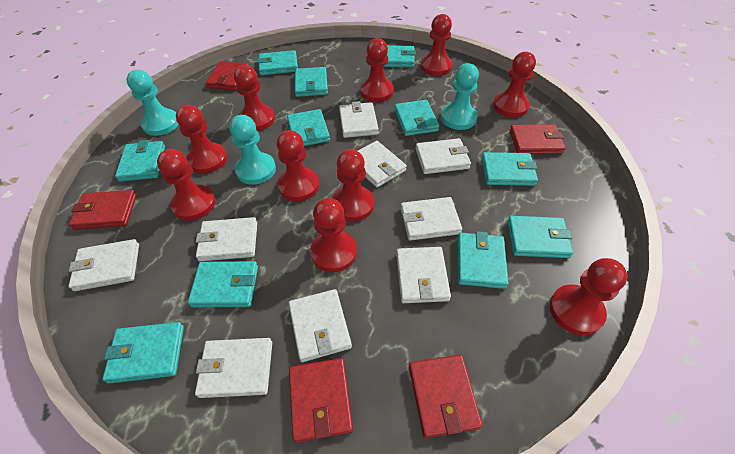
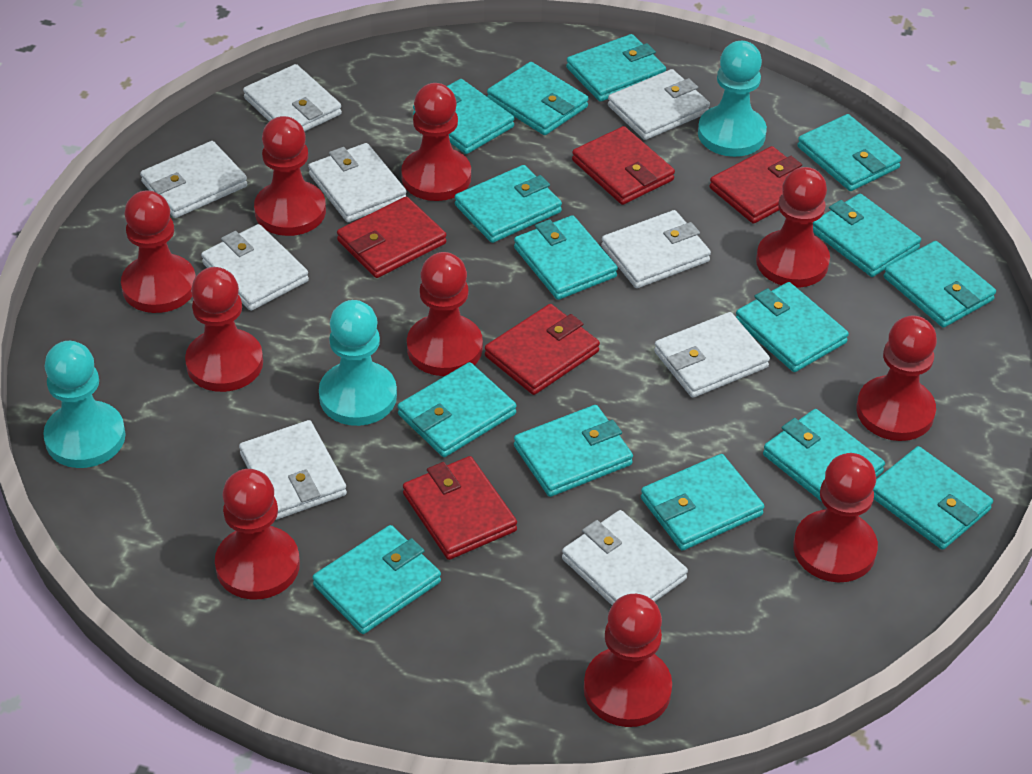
turquoise wallet: 11 -> 15

